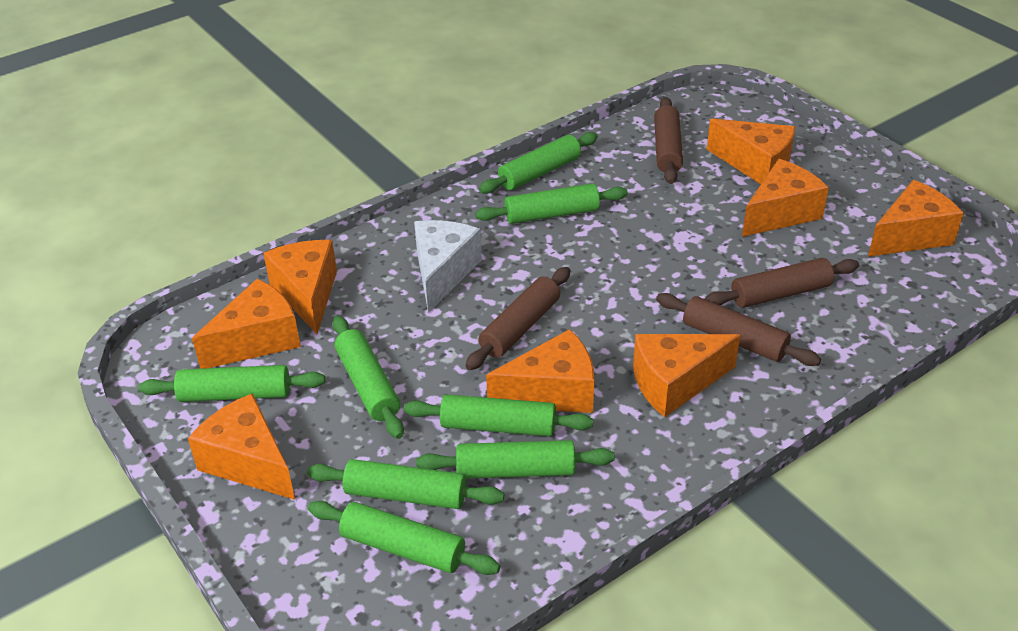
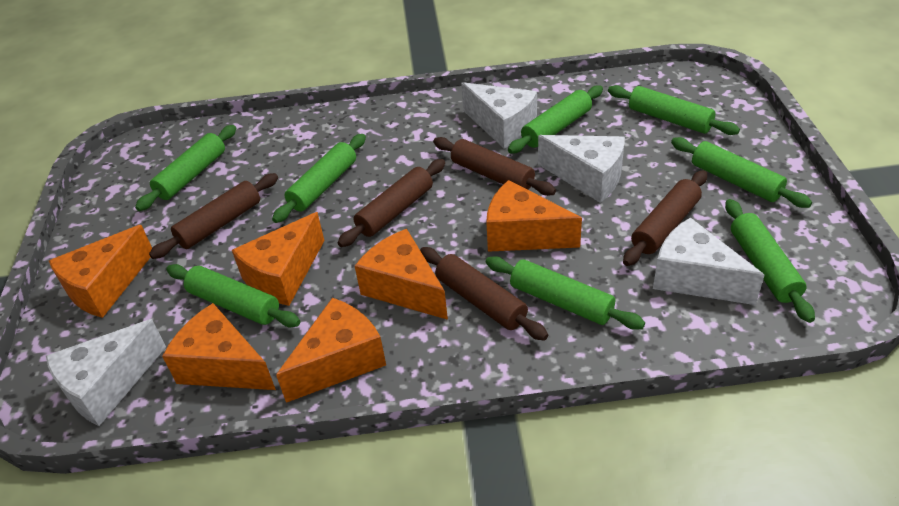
brown rolling pin: 4 -> 5
orange cheese: 8 -> 6
white cheese: 1 -> 4

